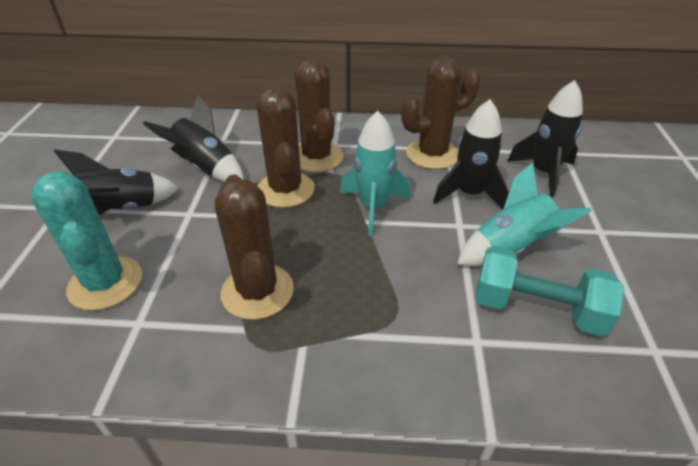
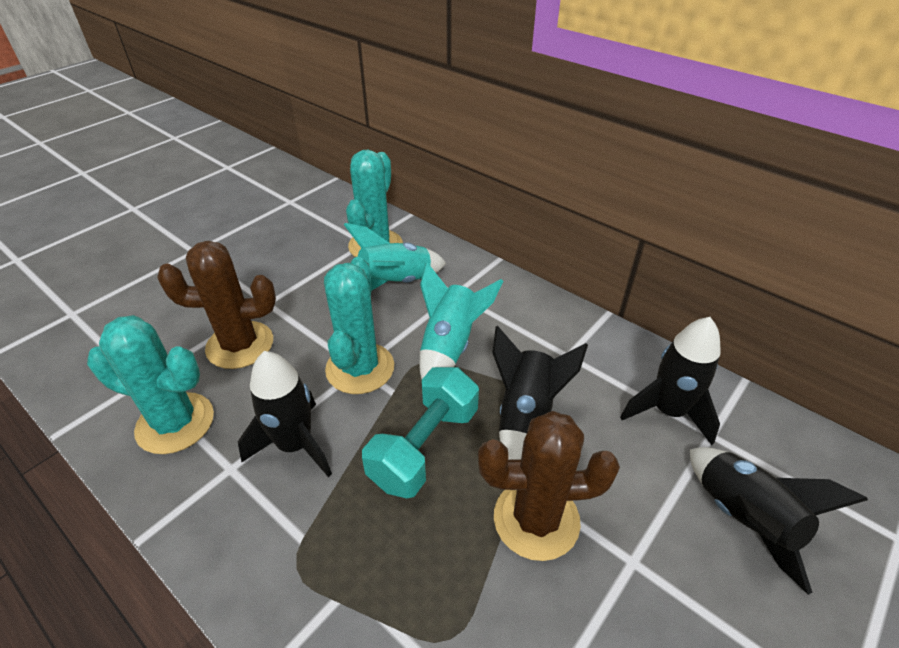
brown cactus: 4 -> 2
turquoise cactus: 1 -> 3

